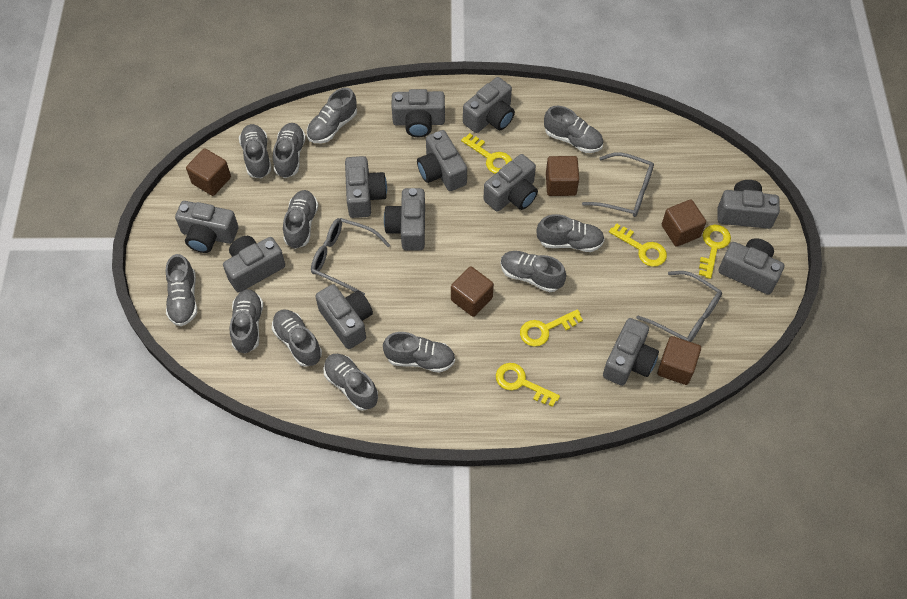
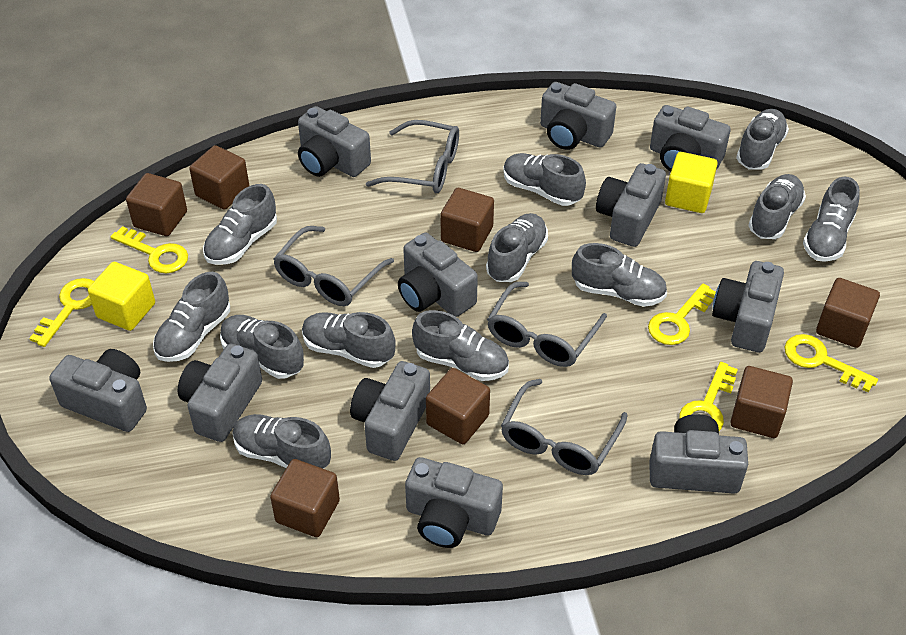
brown cube: 5 -> 7
grey camera: 12 -> 11
grey glasses: 3 -> 4
yellow cube: 0 -> 2

